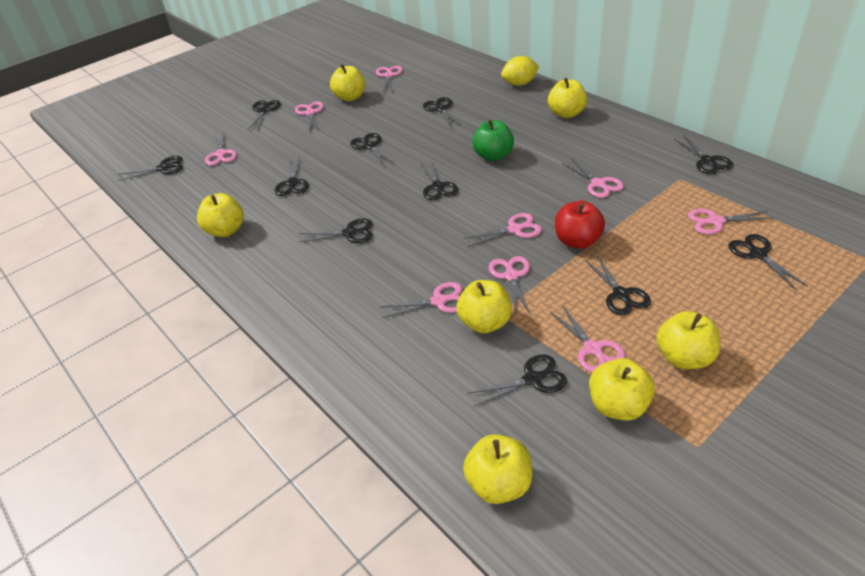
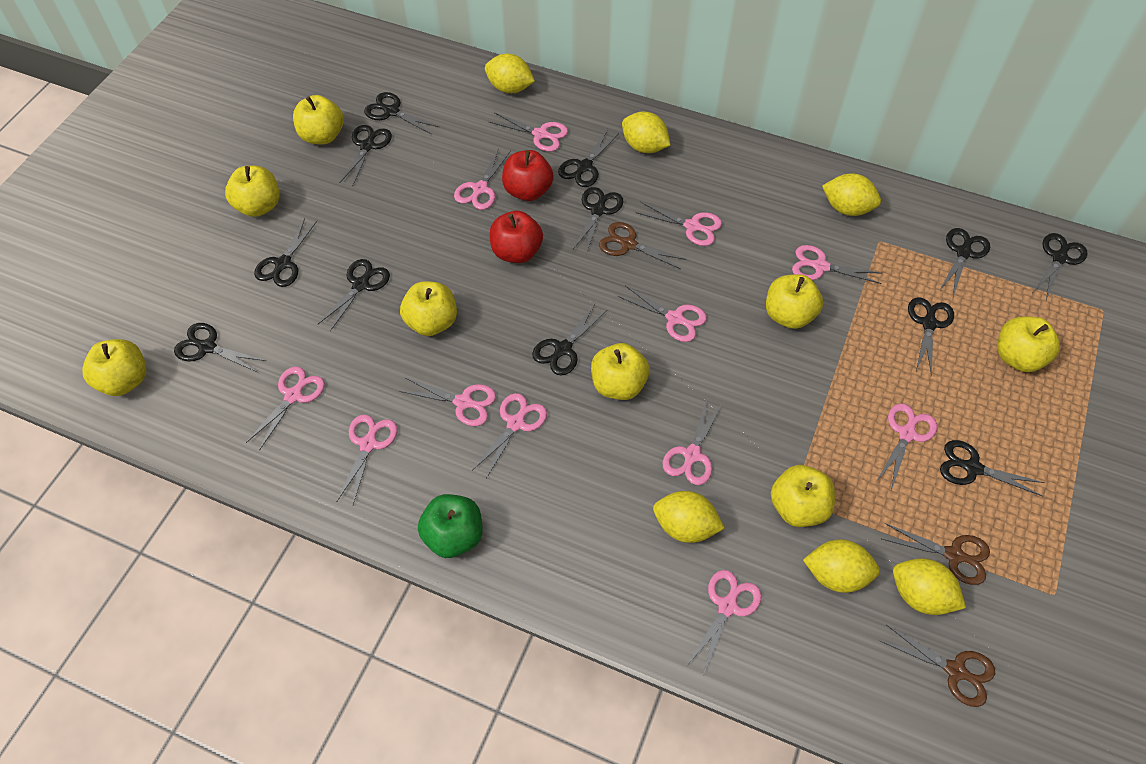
black scissors: 11 -> 12
brown scissors: 0 -> 3
pink scissors: 9 -> 12
red apple: 1 -> 2
yellow apple: 7 -> 8
yellow lemon: 1 -> 6

